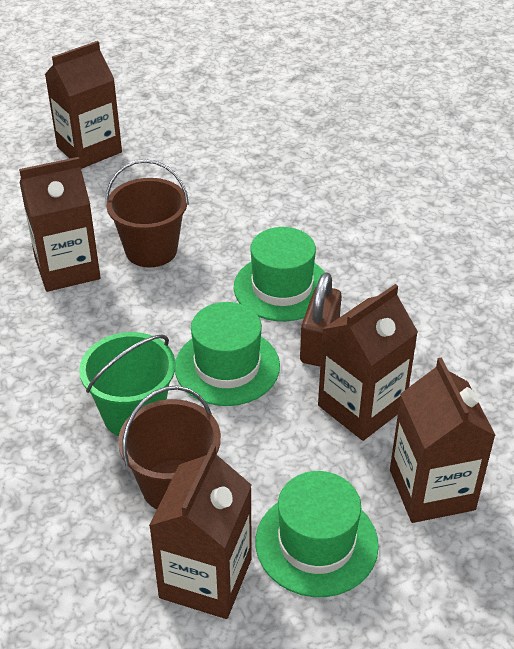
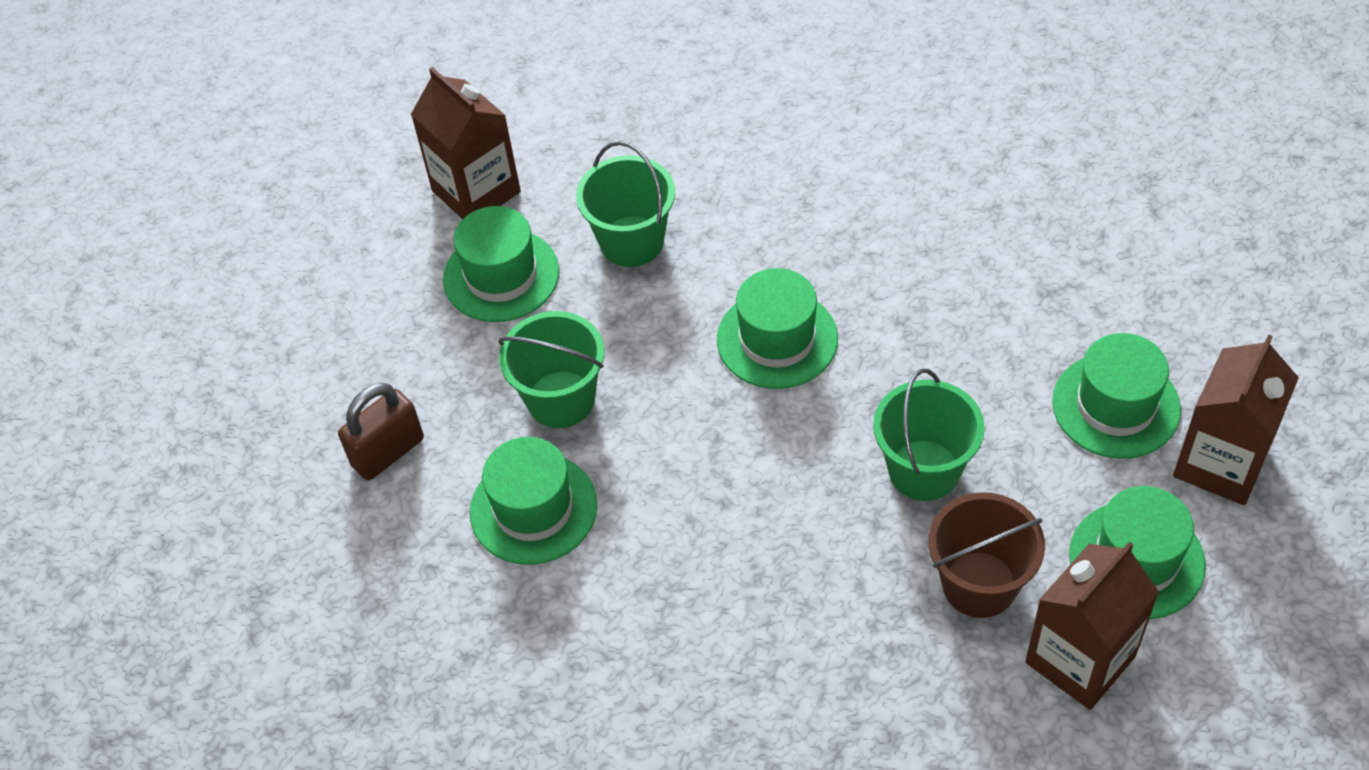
brown bucket: 2 -> 1
brown carton: 5 -> 3
green bucket: 1 -> 3
green hat: 3 -> 5

